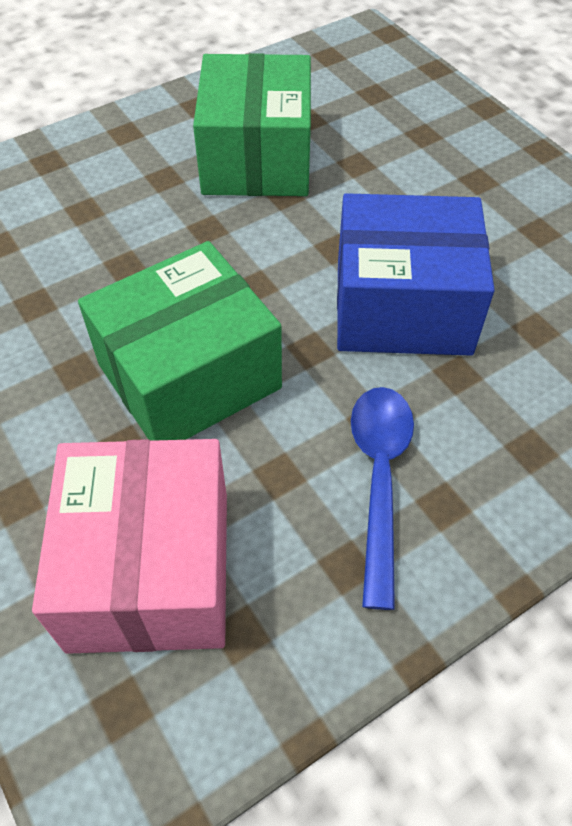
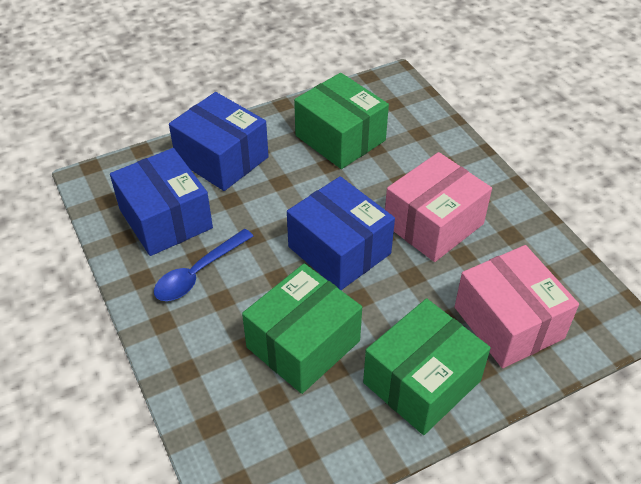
blue box: 1 -> 3
green box: 2 -> 3
pink box: 1 -> 2

